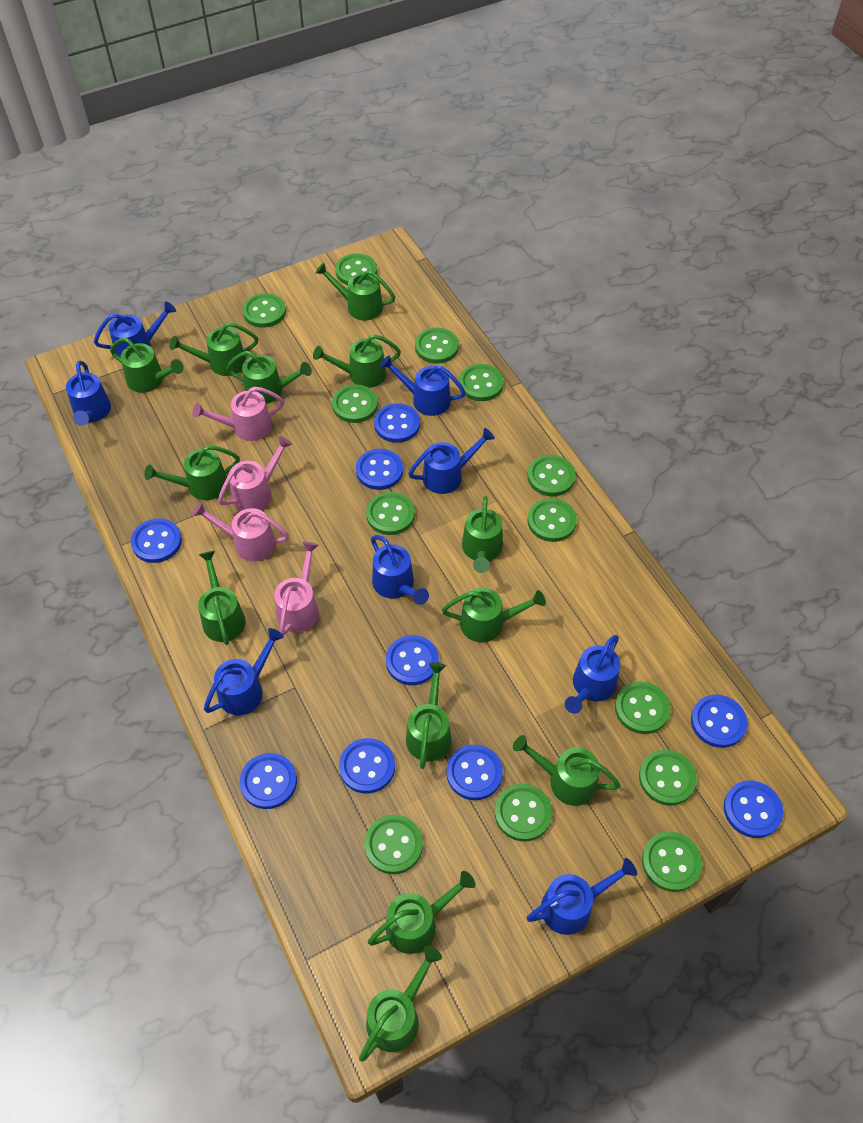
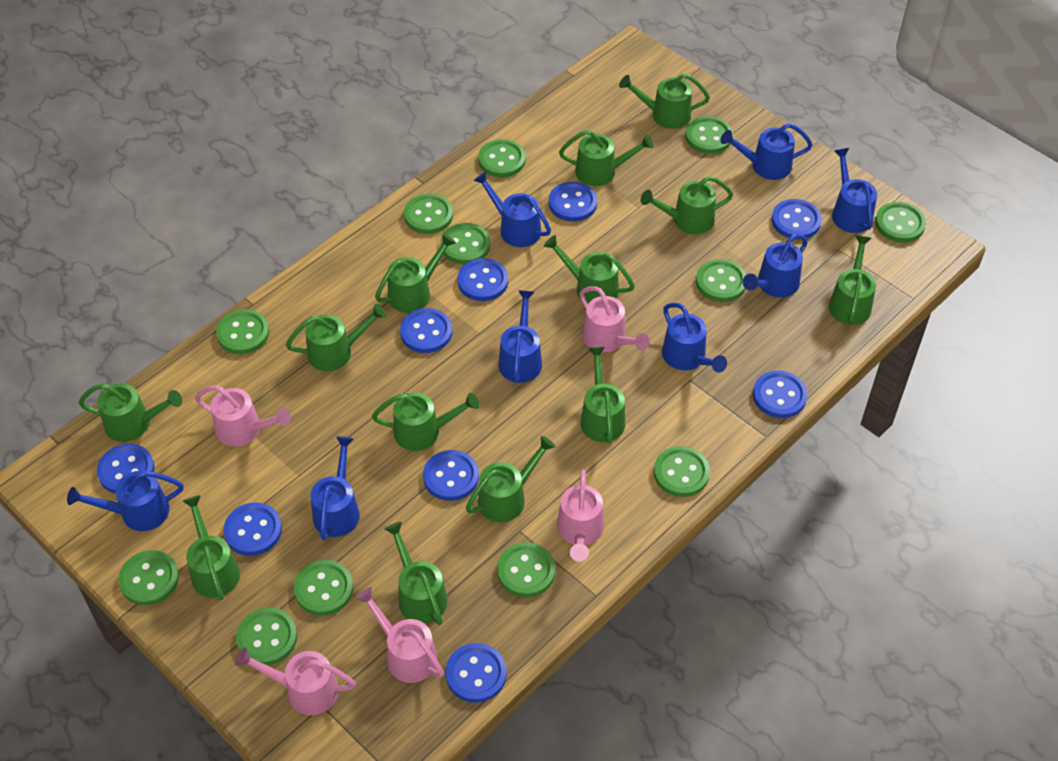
green button: 13 -> 12
pink watering can: 4 -> 5

